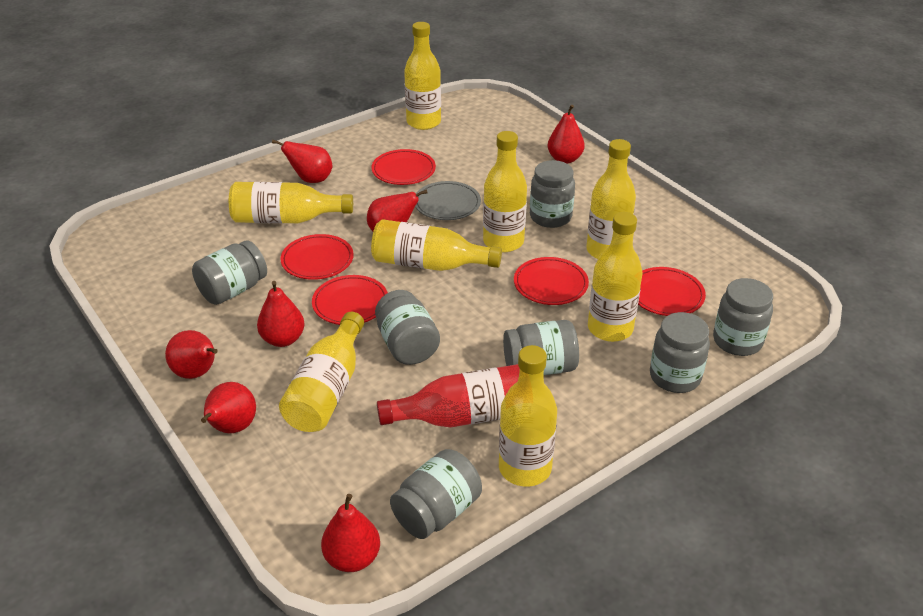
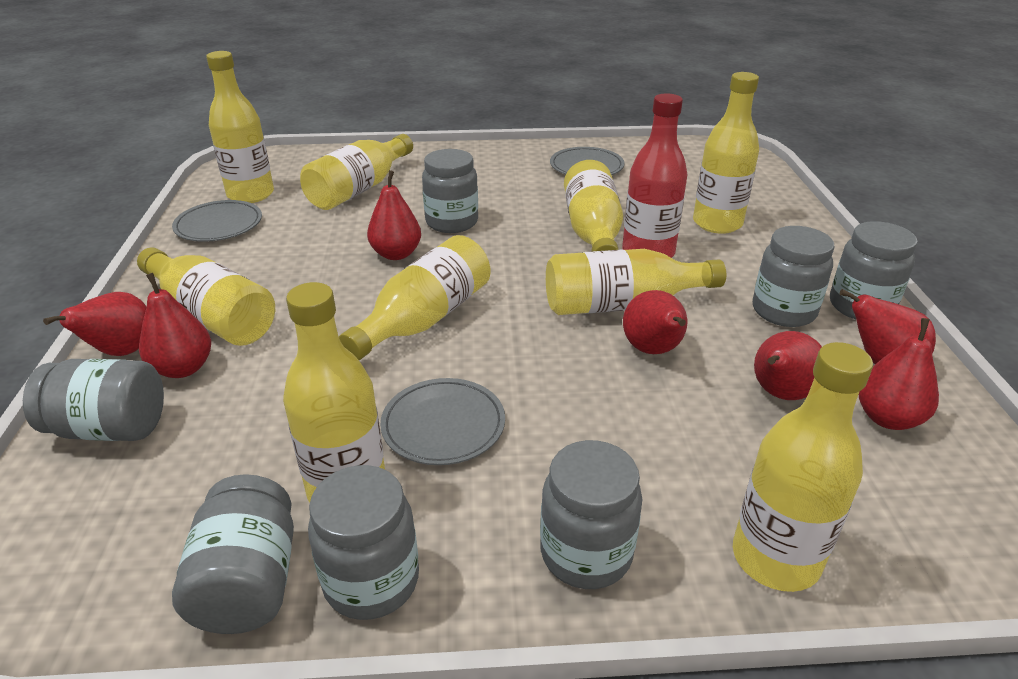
grey plate: 1 -> 3
red plate: 5 -> 0
yellow bottle: 8 -> 9

